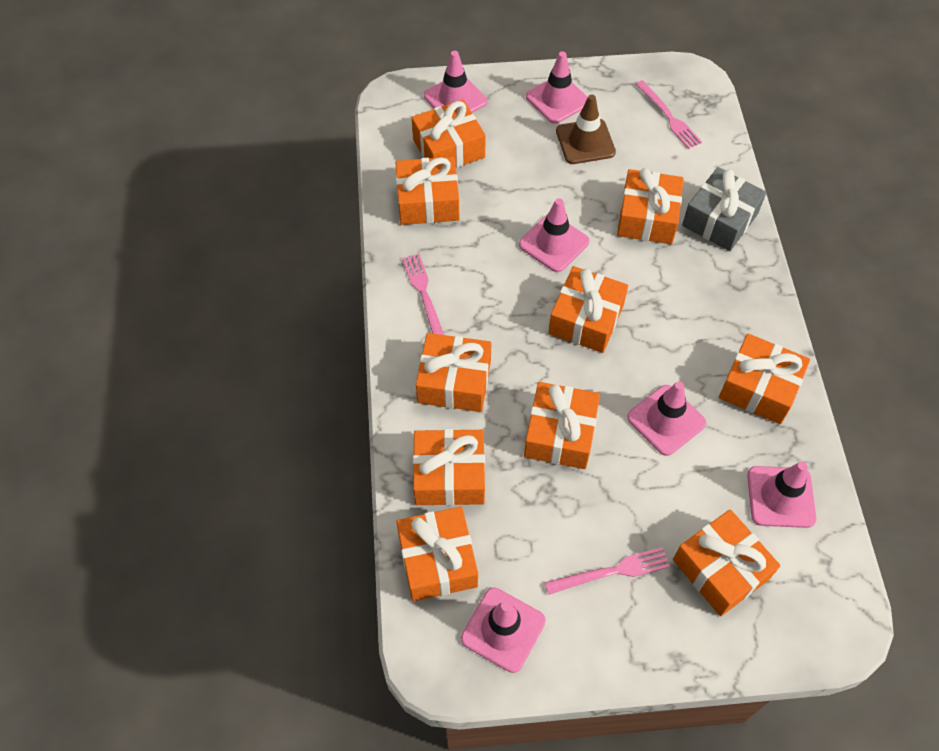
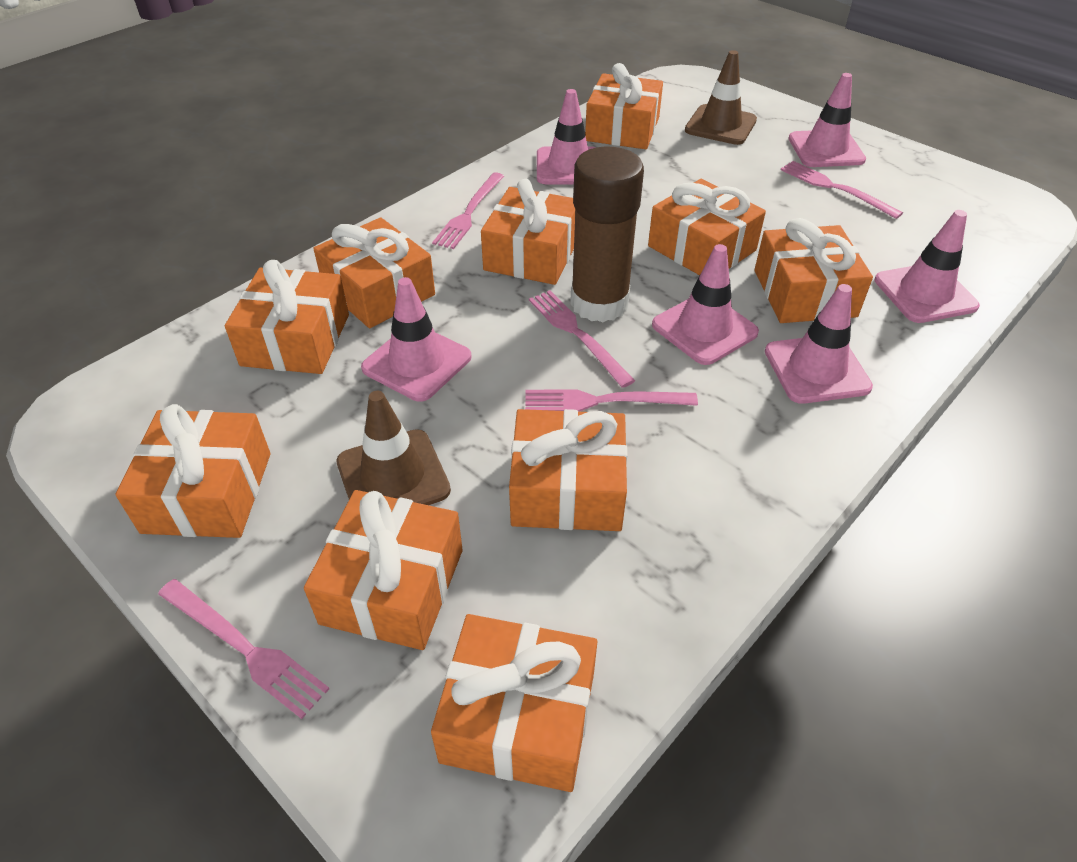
brown glue stick: 0 -> 1
brown traffic cone: 1 -> 2
grey gift: 1 -> 0
pink fork: 3 -> 5

